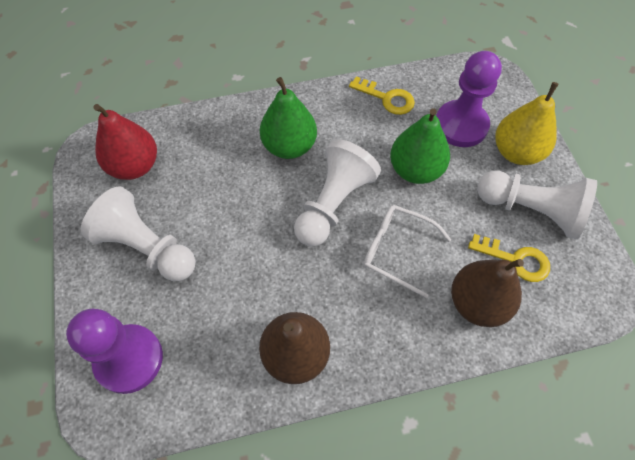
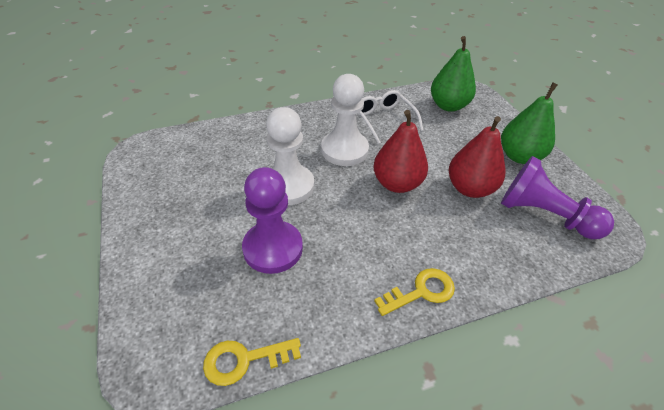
brown pear: 2 -> 0
red pear: 1 -> 2
white pawn: 3 -> 2
yellow pear: 1 -> 0

